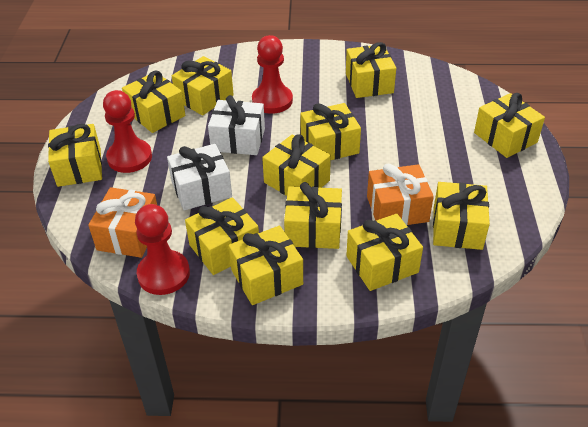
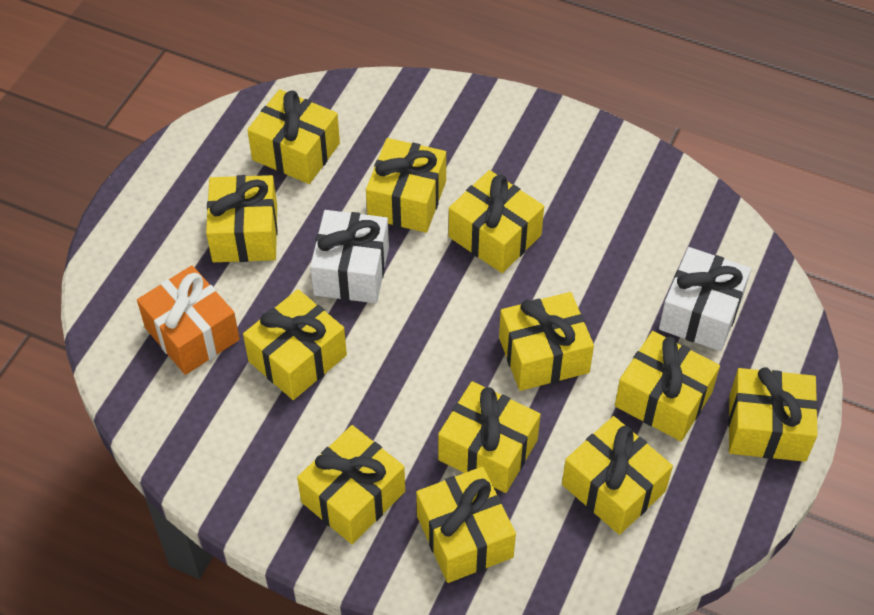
orange gift: 2 -> 1
red pawn: 3 -> 0

